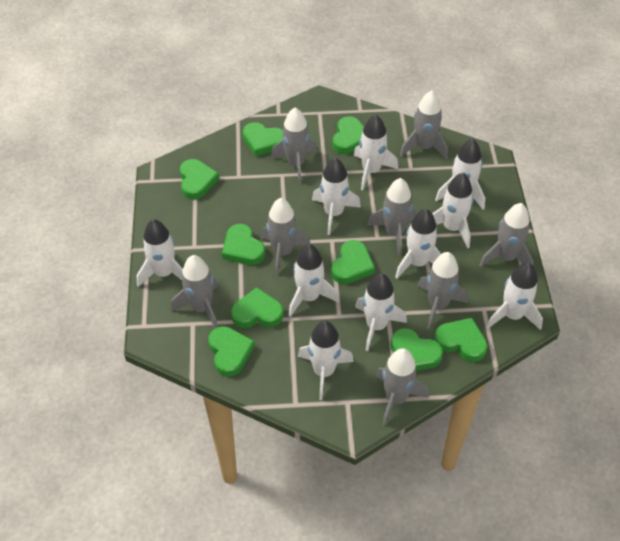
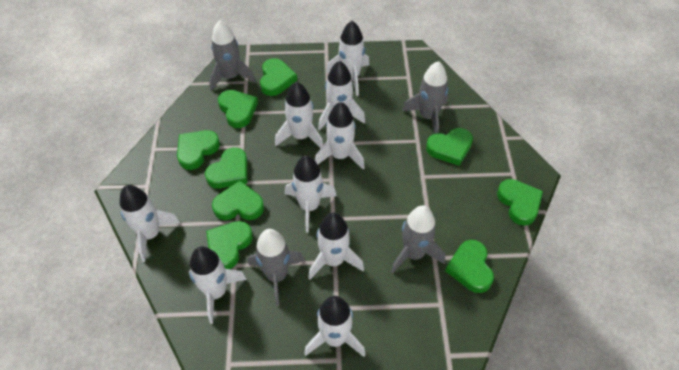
grey rocket: 8 -> 4
white rocket: 10 -> 9

